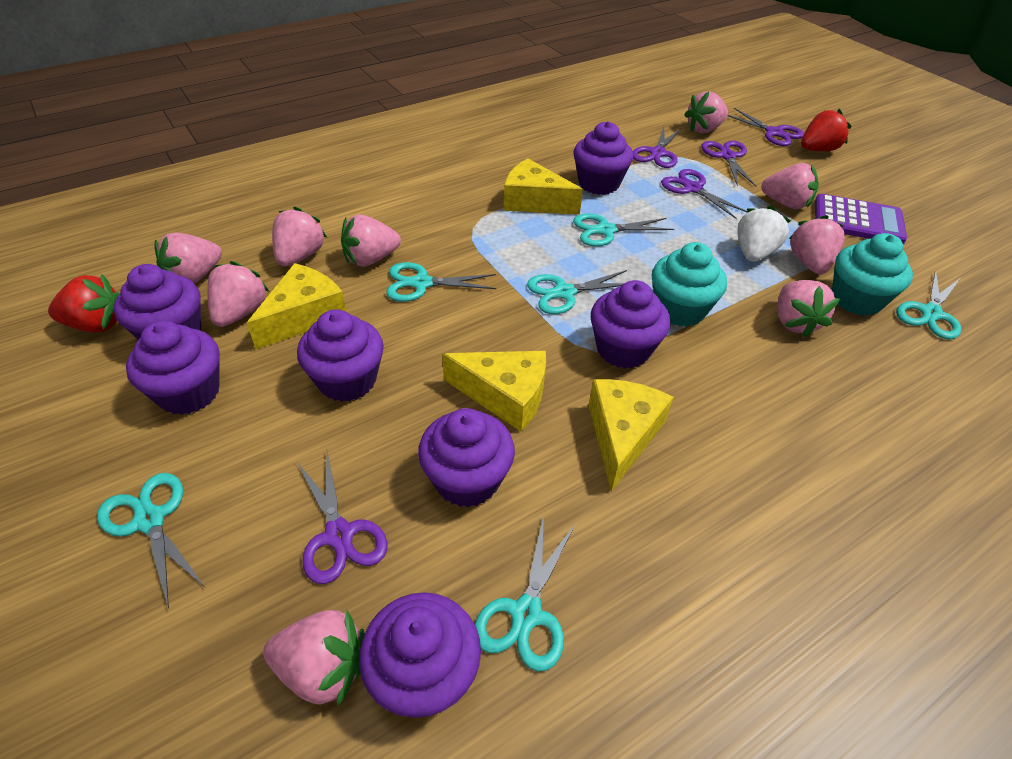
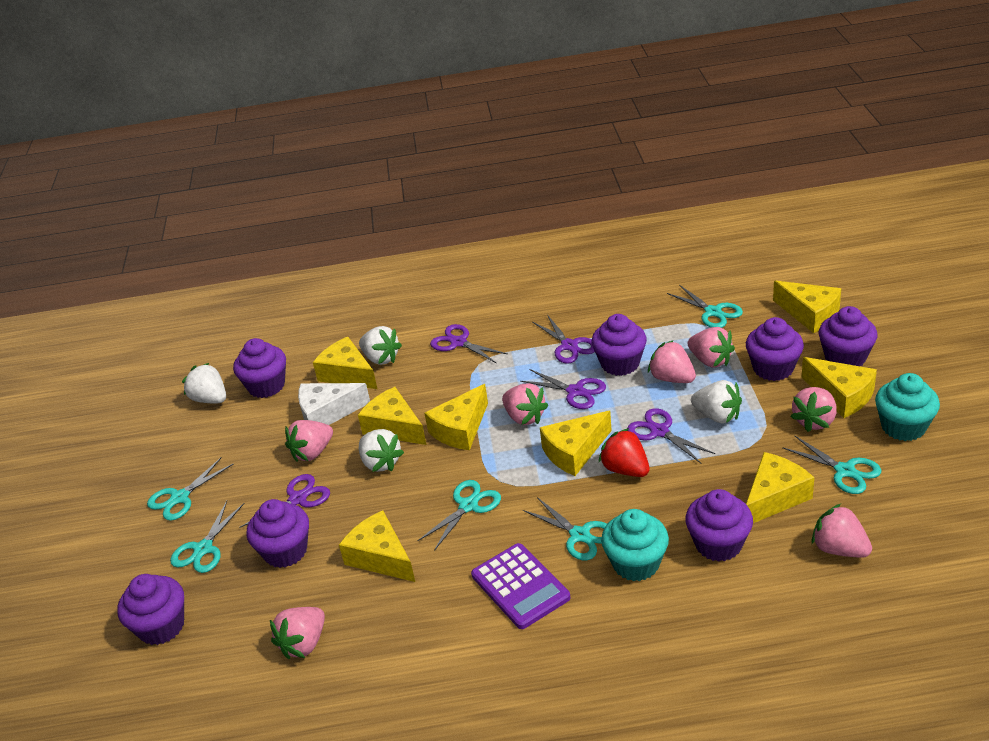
pink strawberry: 9 -> 7
red strawberry: 2 -> 1
white cheese: 0 -> 1
white strawberry: 1 -> 4
yellow cheese: 4 -> 8

